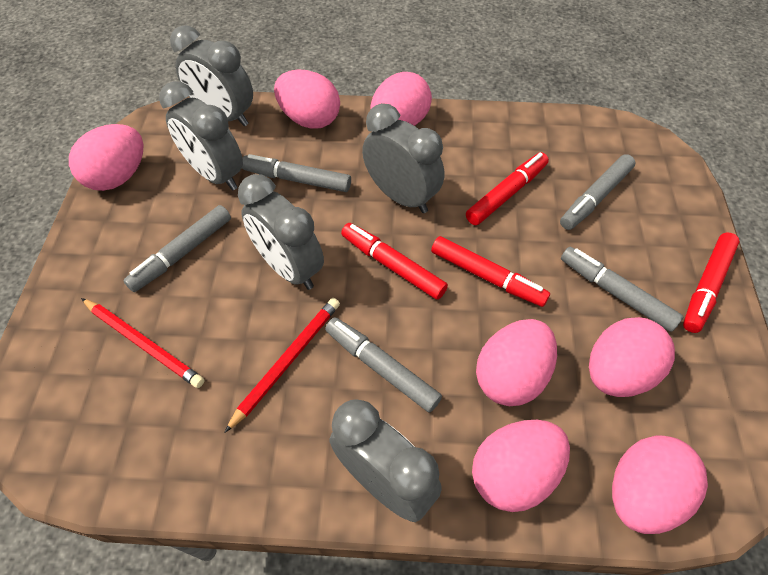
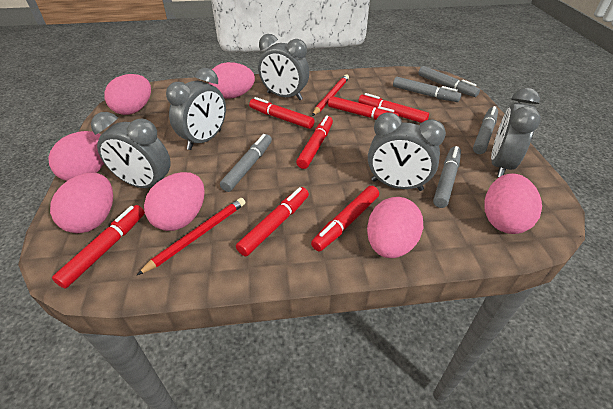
red marker: 4 -> 7

